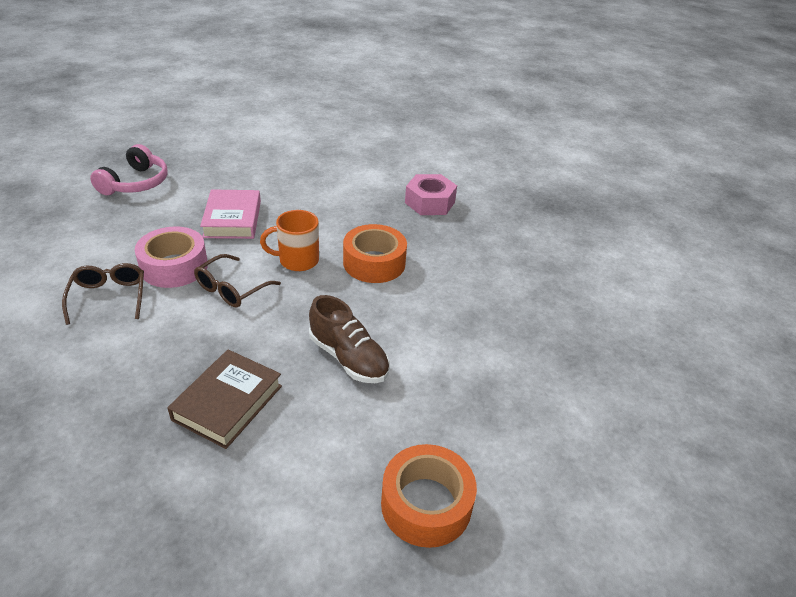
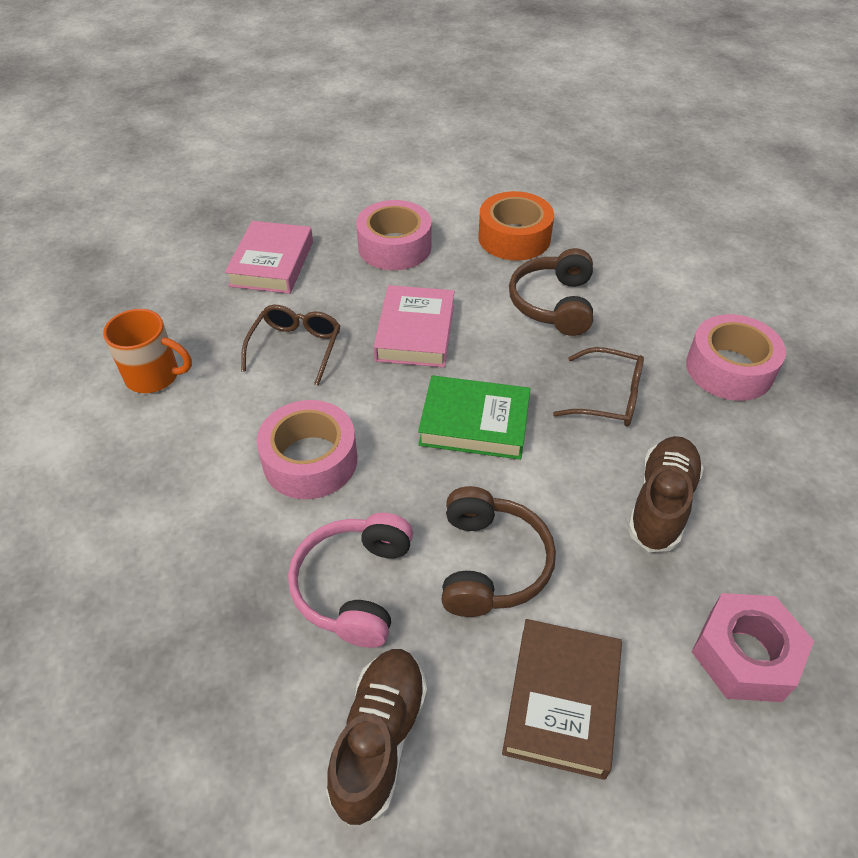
brown headphones: 0 -> 2
brown shoe: 1 -> 2
green book: 0 -> 1
orange tape: 2 -> 1
pink book: 1 -> 2
pink tape: 1 -> 3

